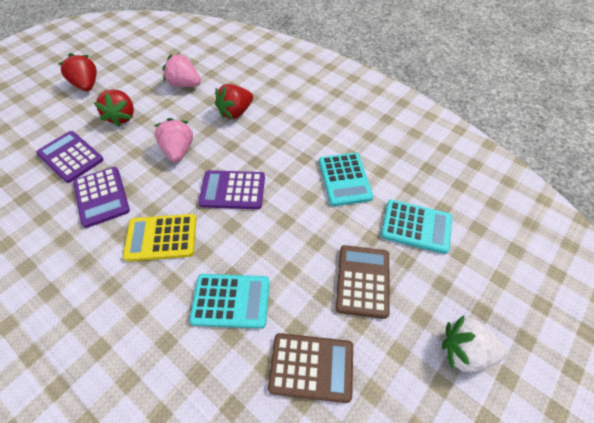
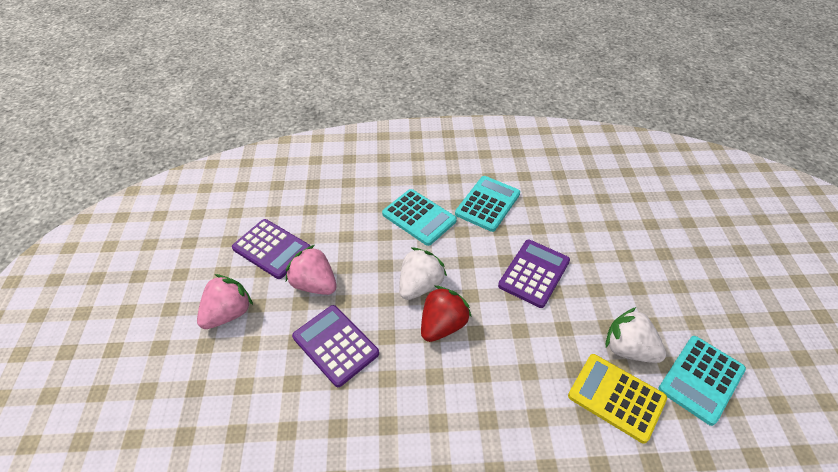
brown calculator: 2 -> 0
red strawberry: 3 -> 1
white strawberry: 1 -> 2

